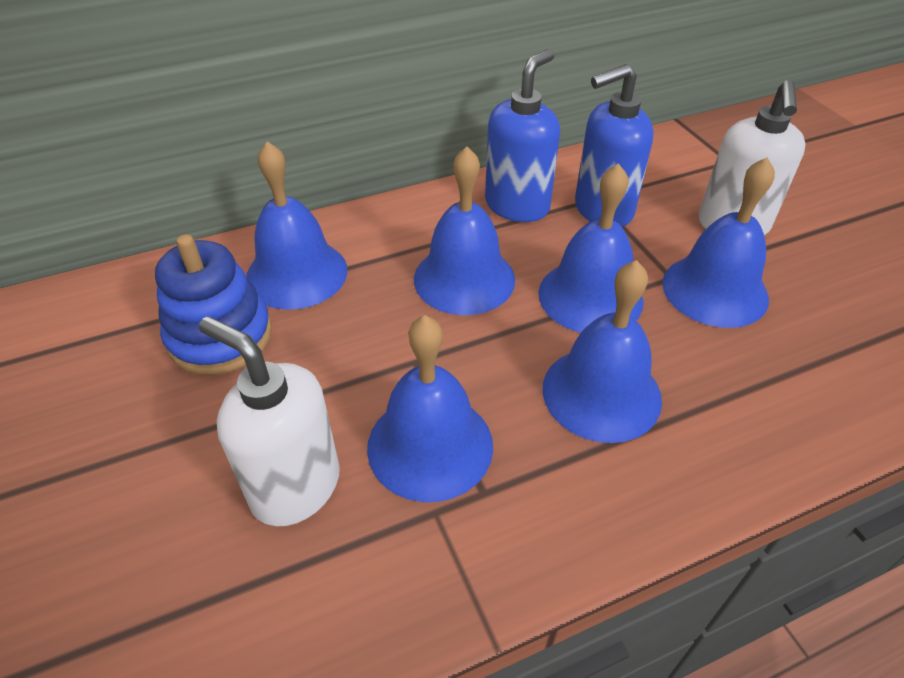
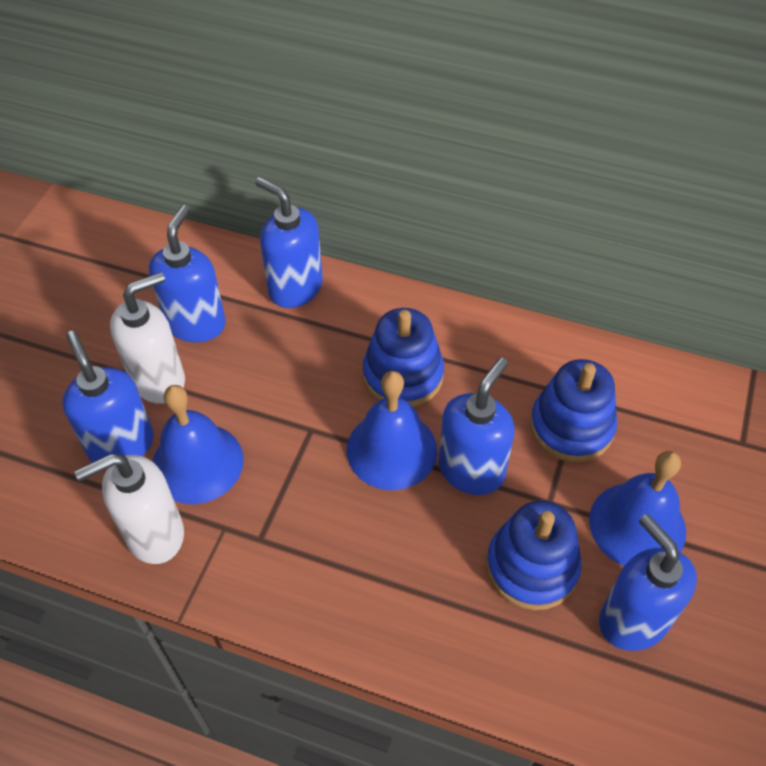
blue bell: 6 -> 3
blue soap dispenser: 2 -> 5
blue stacking toy: 1 -> 3

